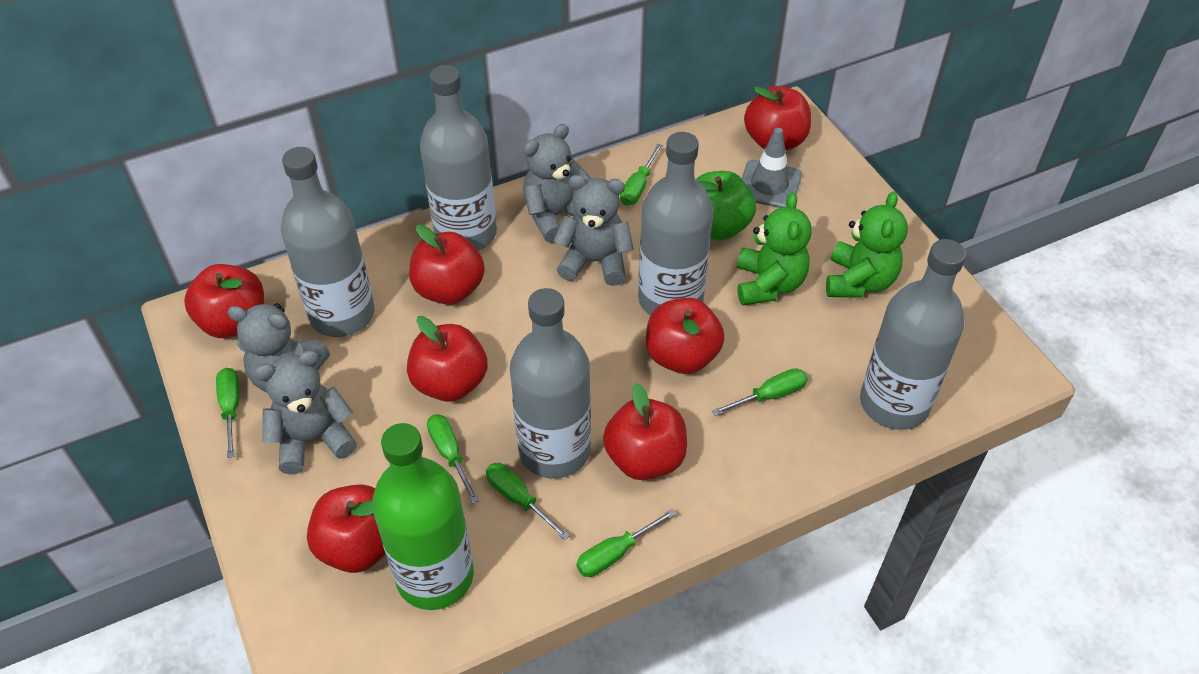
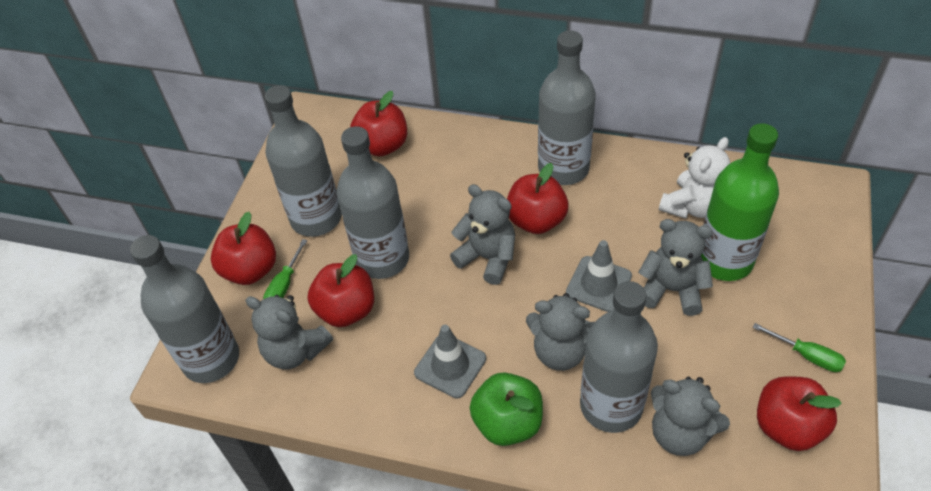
green screwdriver: 6 -> 2
green teddy bear: 2 -> 0
grey teddy bear: 4 -> 5
grey traffic cone: 1 -> 2
red apple: 7 -> 5
white teddy bear: 0 -> 1

